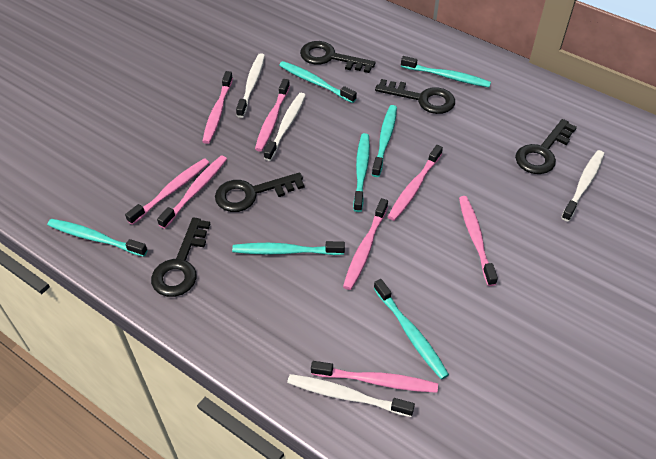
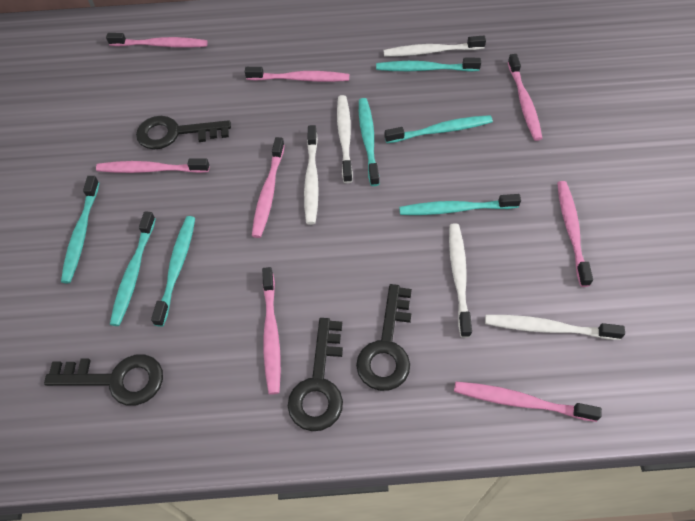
black key: 5 -> 4
white toothbrush: 4 -> 5

